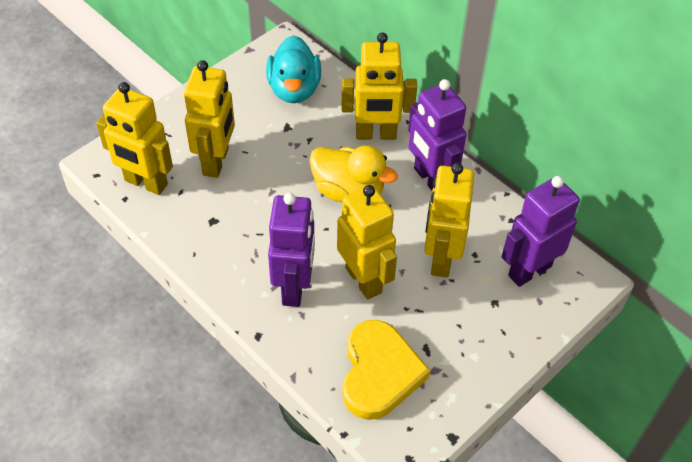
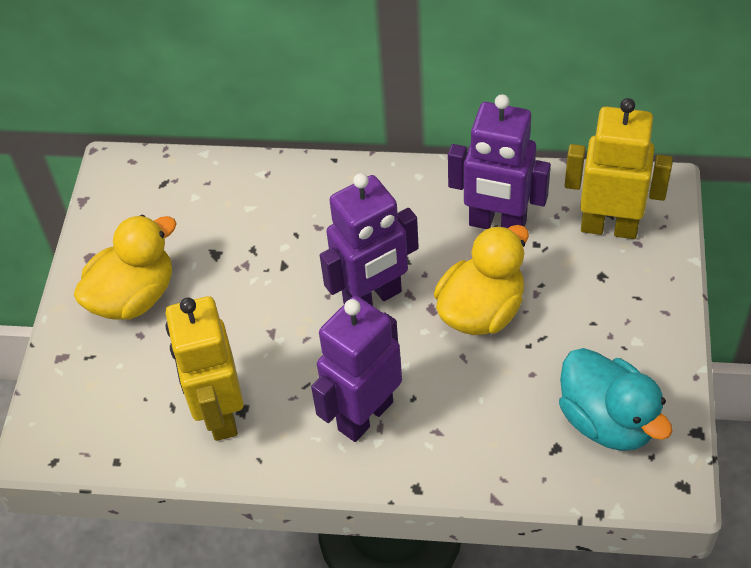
yellow duck: 1 -> 2
yellow heart: 1 -> 0
yellow robot: 5 -> 2

